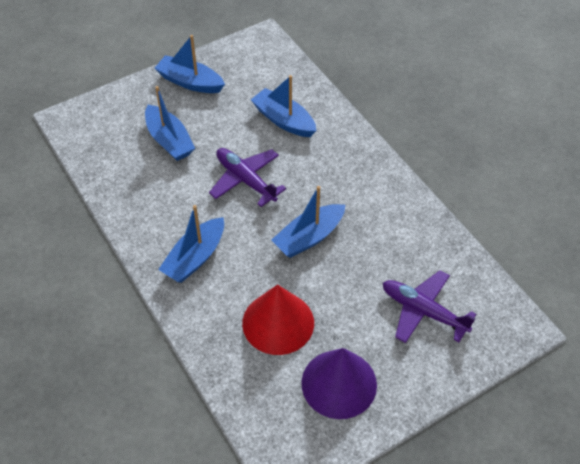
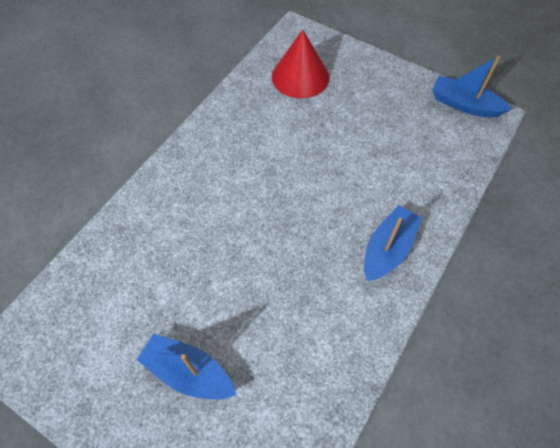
blue boat: 5 -> 3
purple cone: 1 -> 0
purple plane: 2 -> 0

